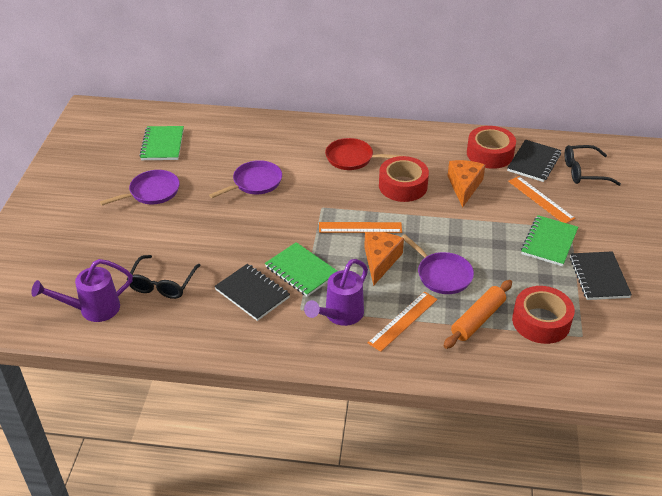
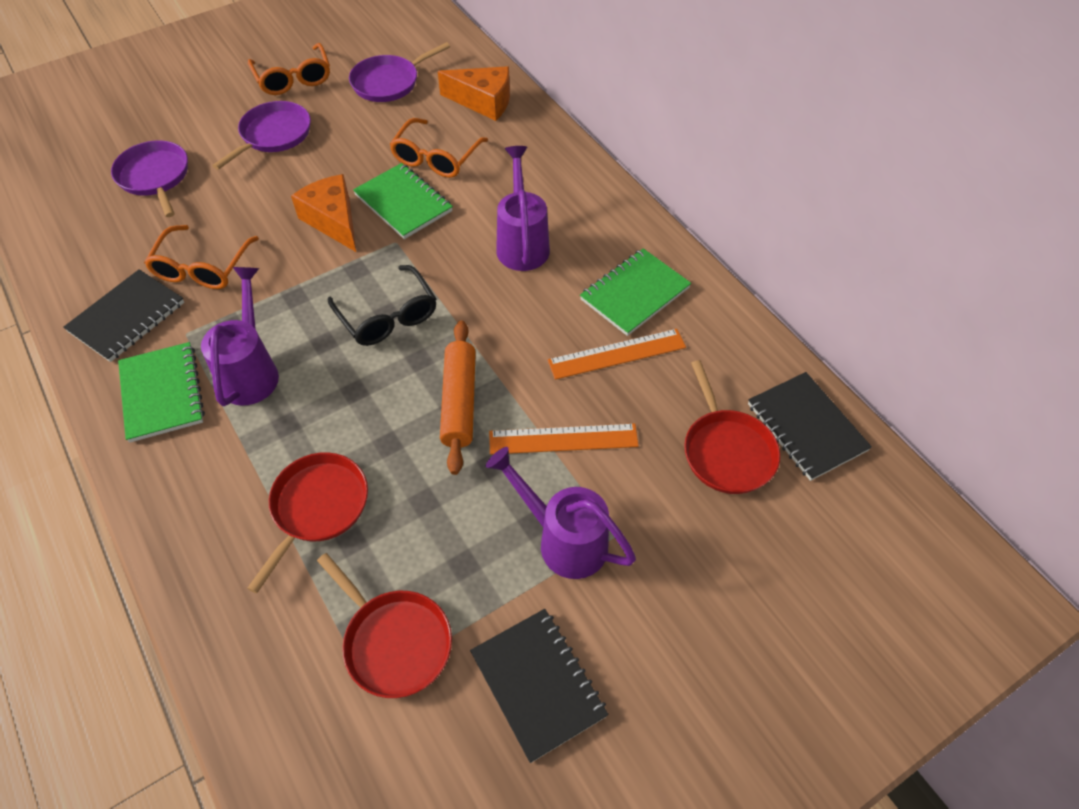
black glasses: 2 -> 1
orange glasses: 0 -> 3
orange ruler: 3 -> 2
purple watering can: 2 -> 3
red pan: 1 -> 3
red tape: 3 -> 0

